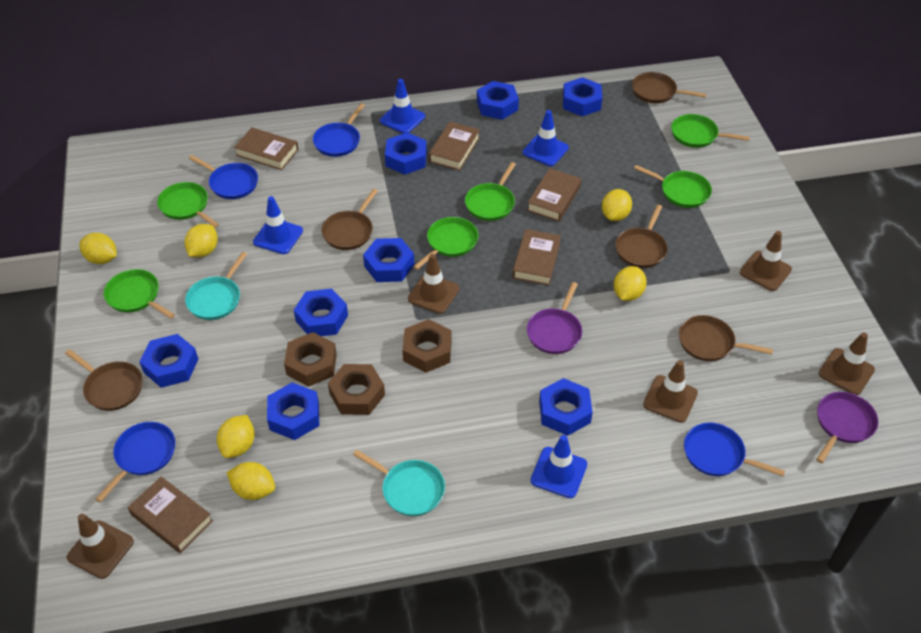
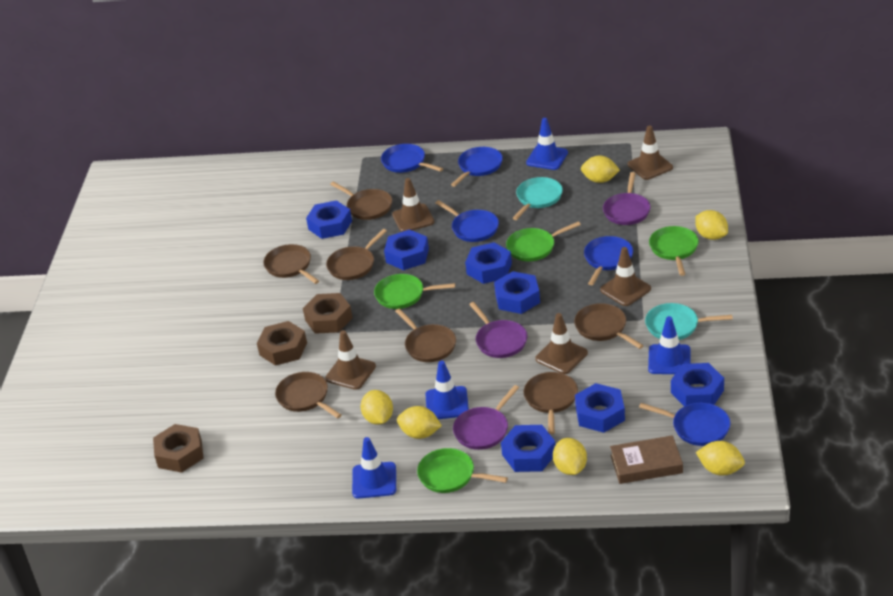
blue nut: 8 -> 7
blue pan: 4 -> 5
brown book: 5 -> 1
brown pan: 5 -> 7
green pan: 6 -> 4
purple pan: 2 -> 3

